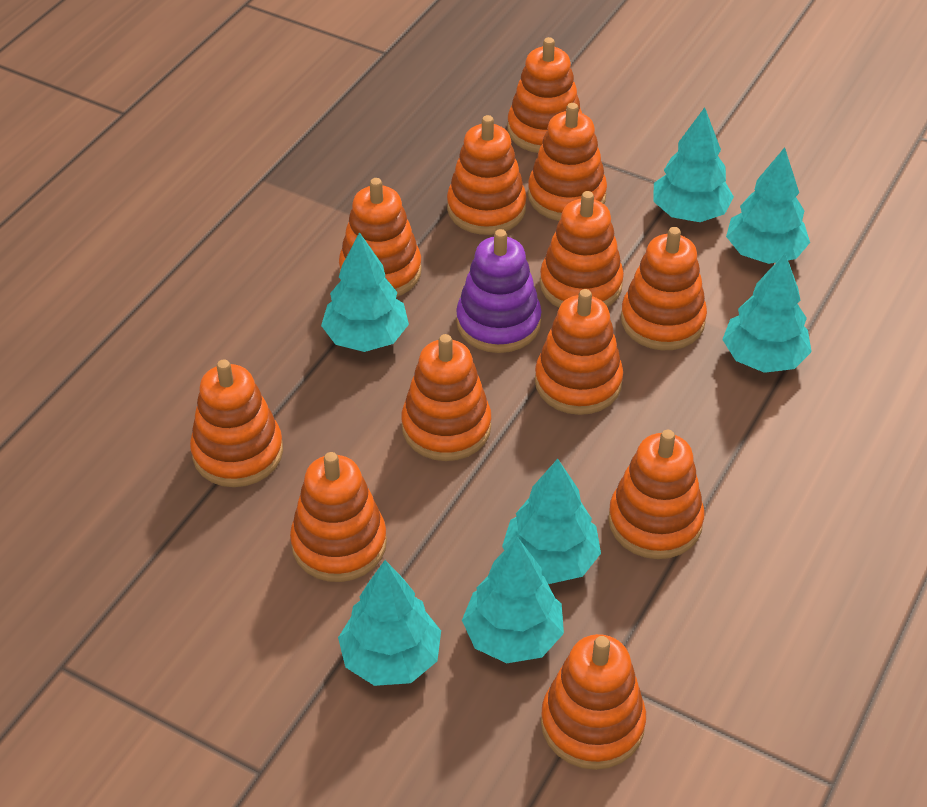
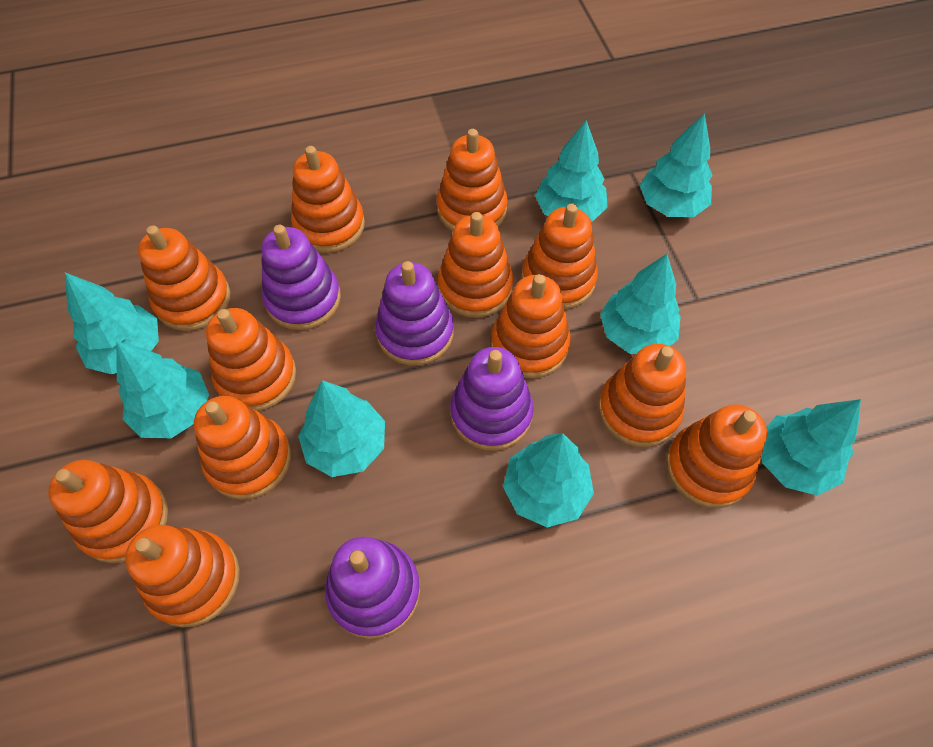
purple stacking toy: 1 -> 4
turquoise tree: 7 -> 8

